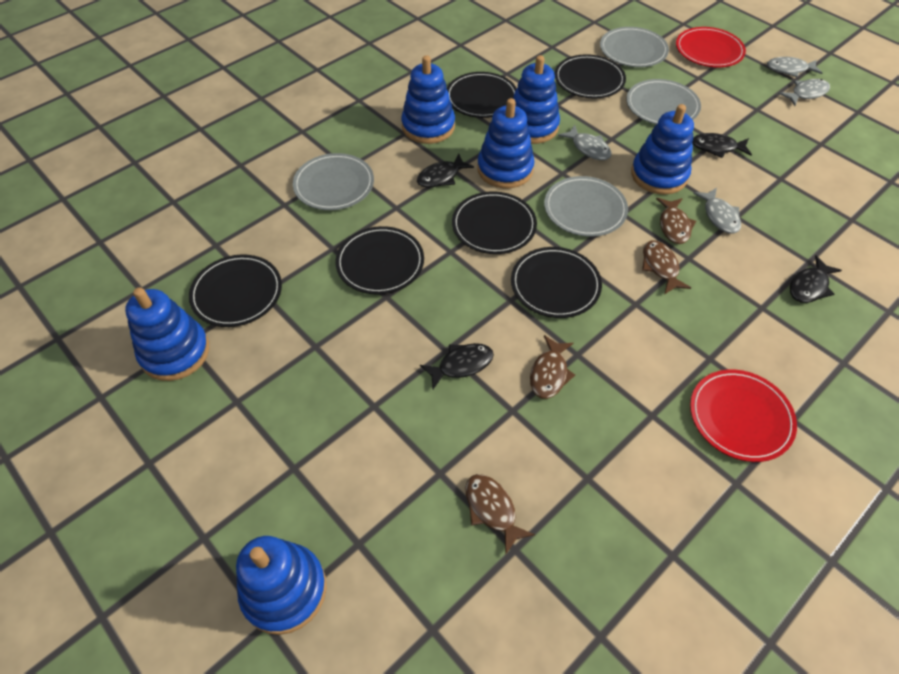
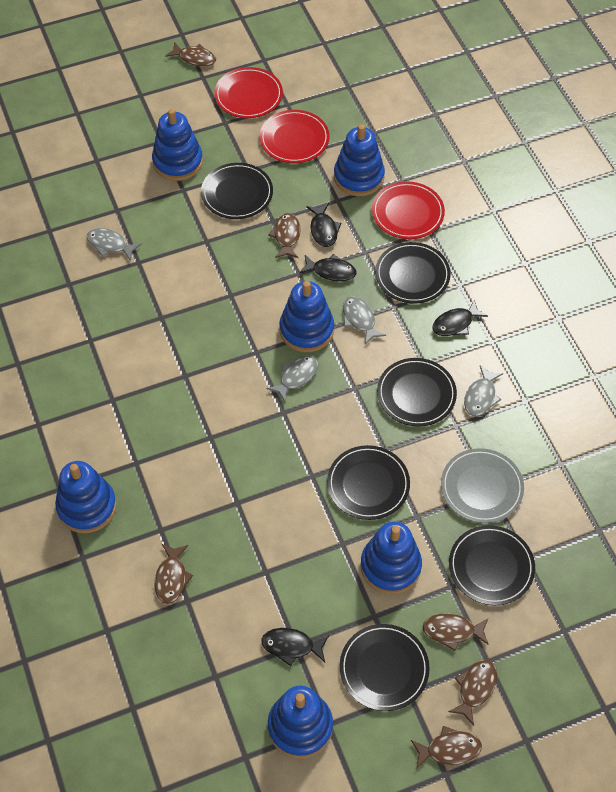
brown fish: 4 -> 6
grey plate: 4 -> 1
red plate: 2 -> 3

